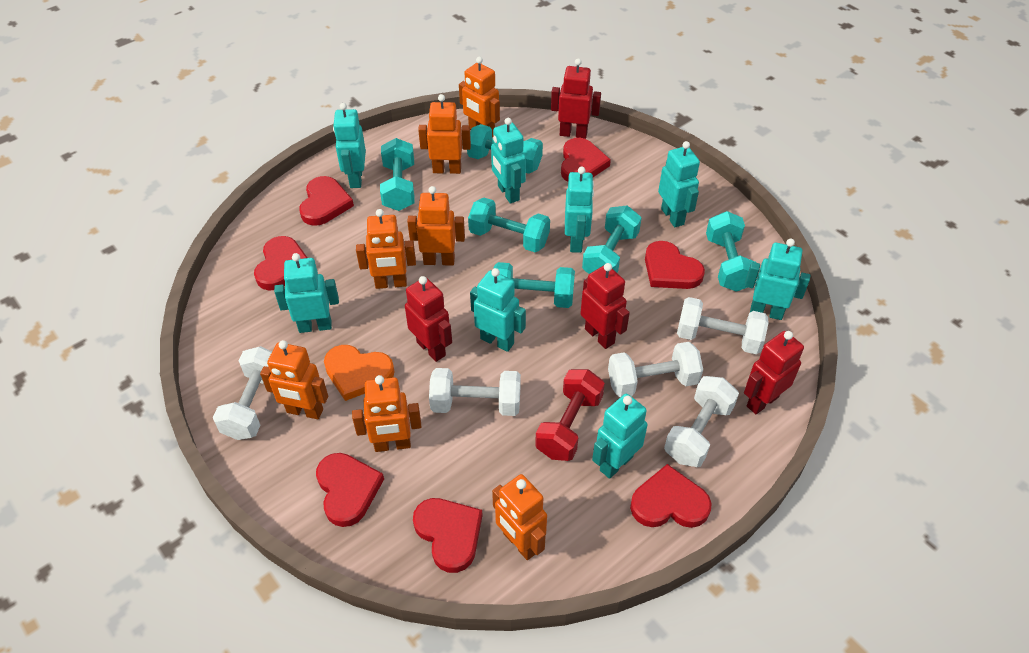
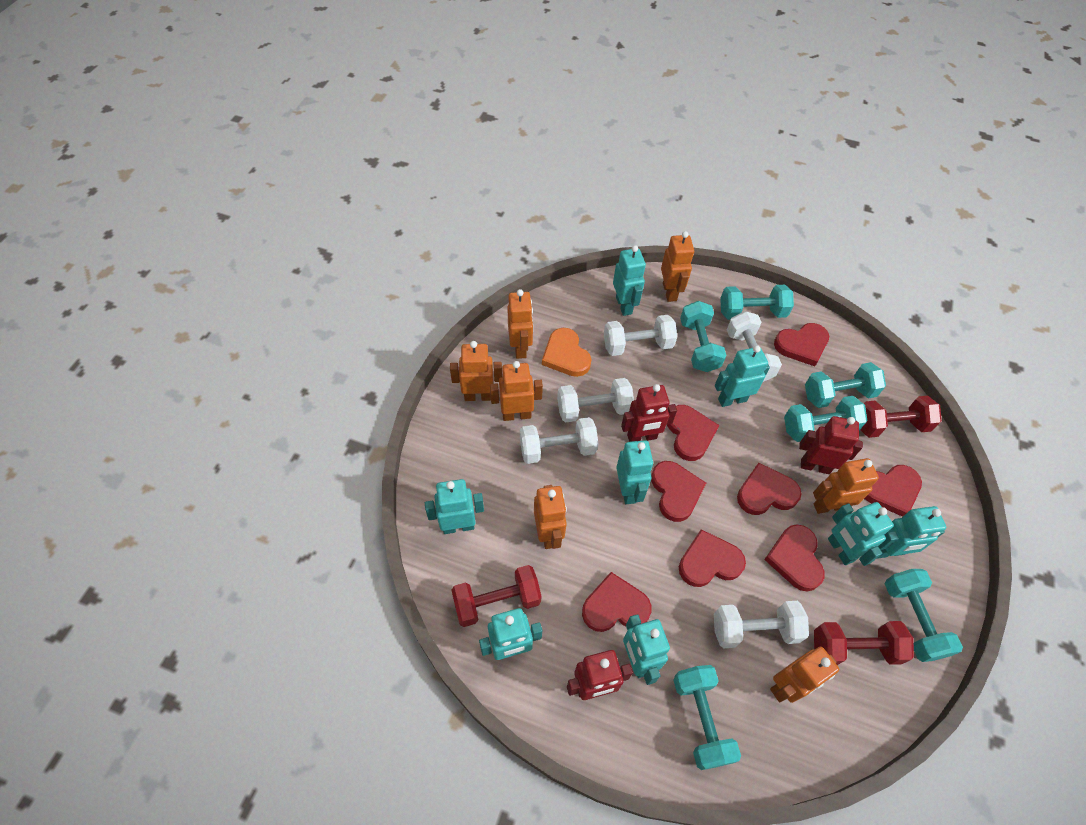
red dumbbell: 1 -> 3
red heart: 7 -> 8
red robot: 4 -> 3

